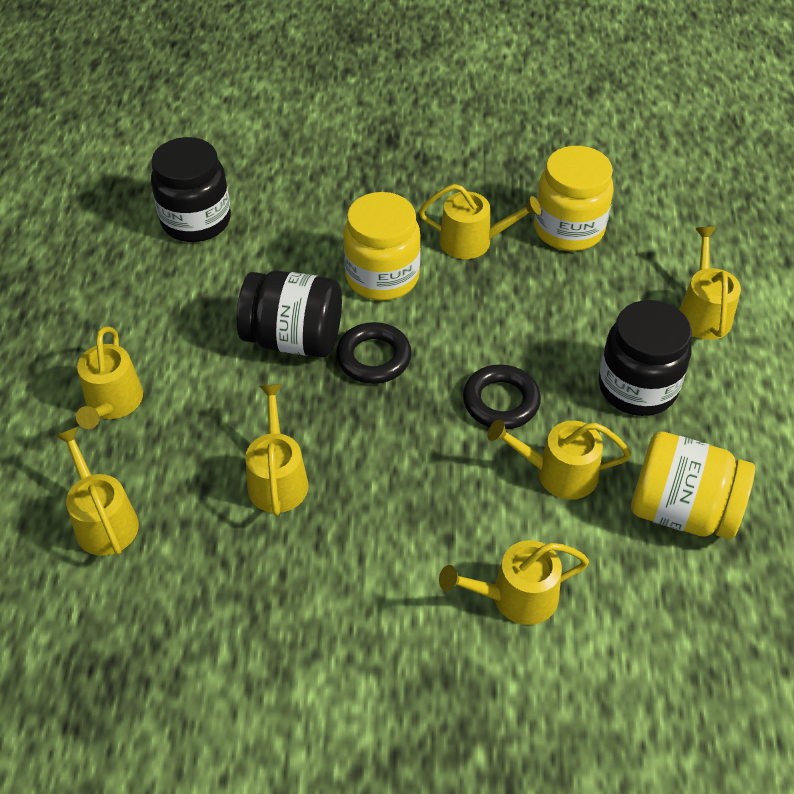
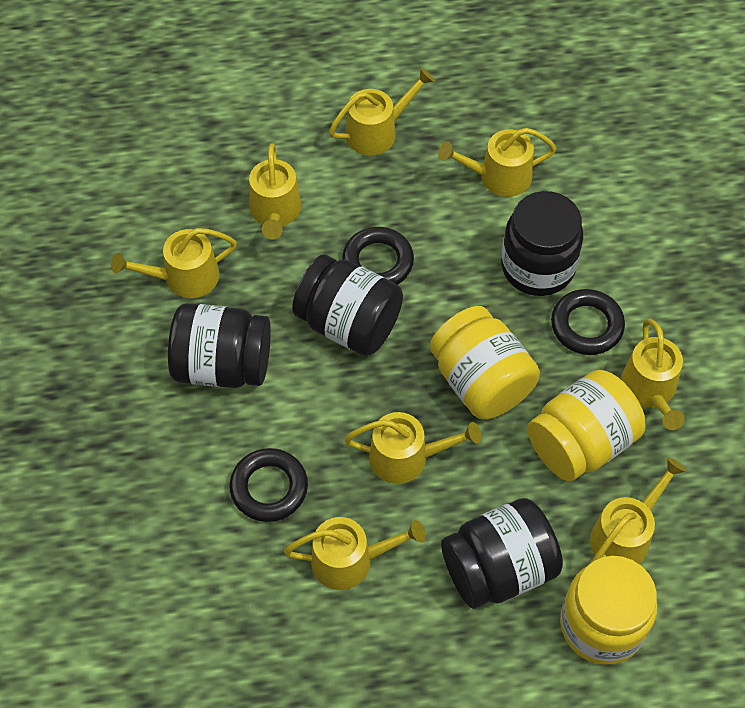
black jar: 3 -> 4
black ring: 2 -> 3
yellow watering can: 7 -> 8

